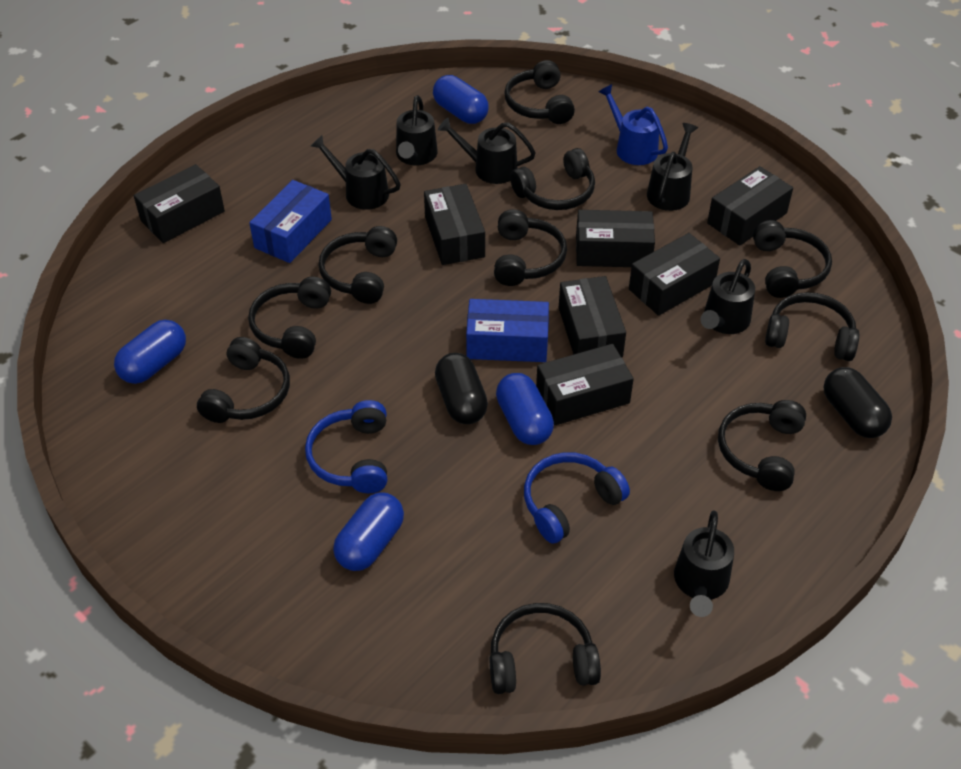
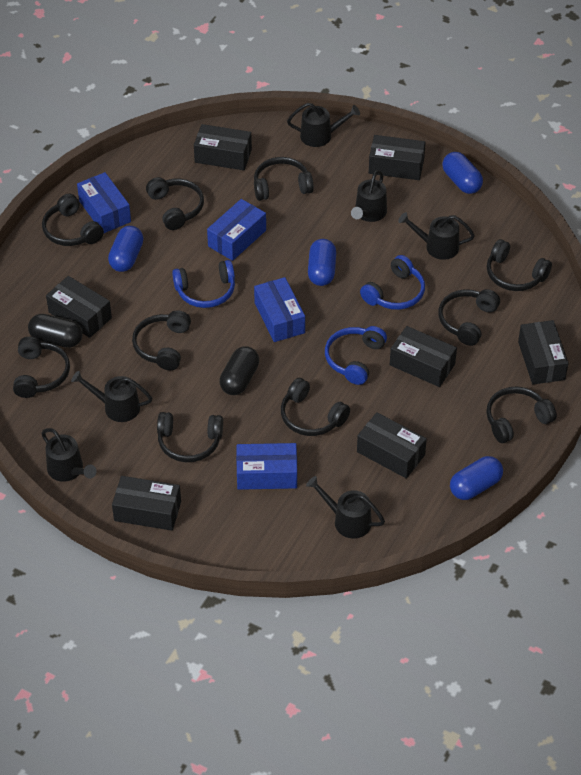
blue box: 2 -> 4
blue headphones: 2 -> 3
blue watering can: 1 -> 0

